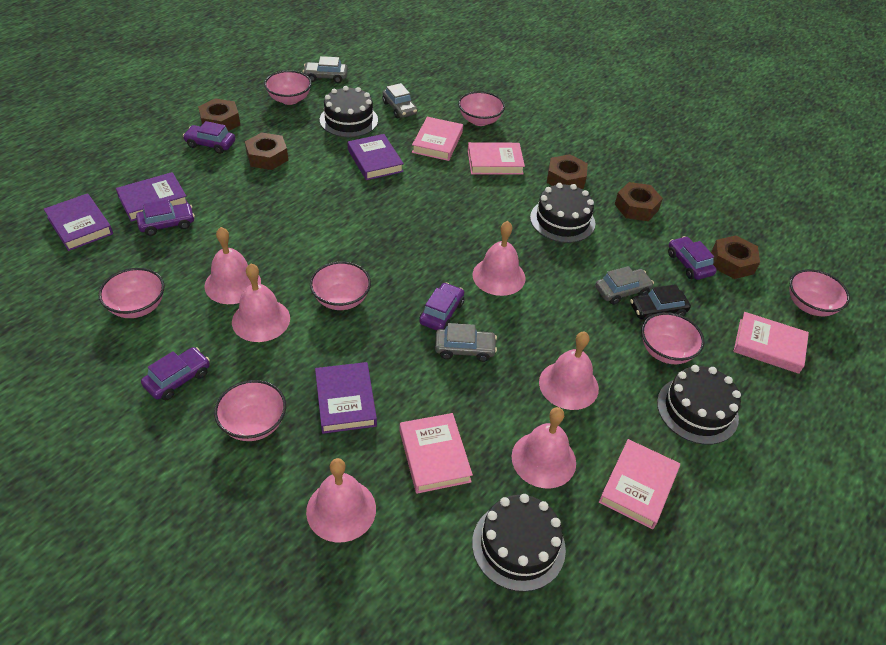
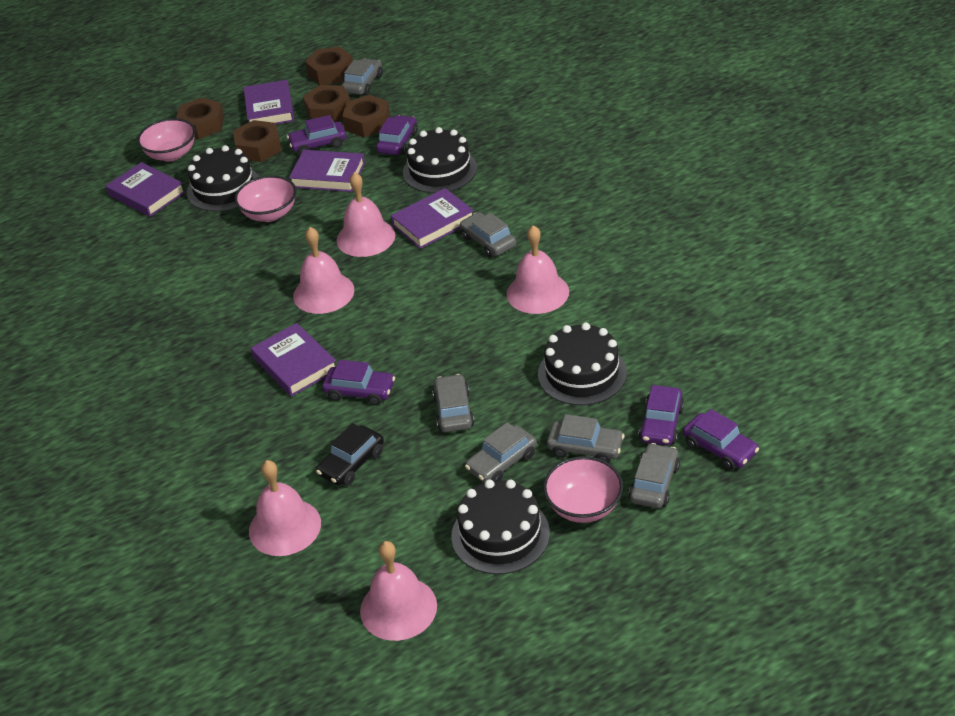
grey car: 4 -> 6
pink bell: 6 -> 5
pink book: 5 -> 0
pink bowl: 7 -> 3
purple book: 4 -> 5

